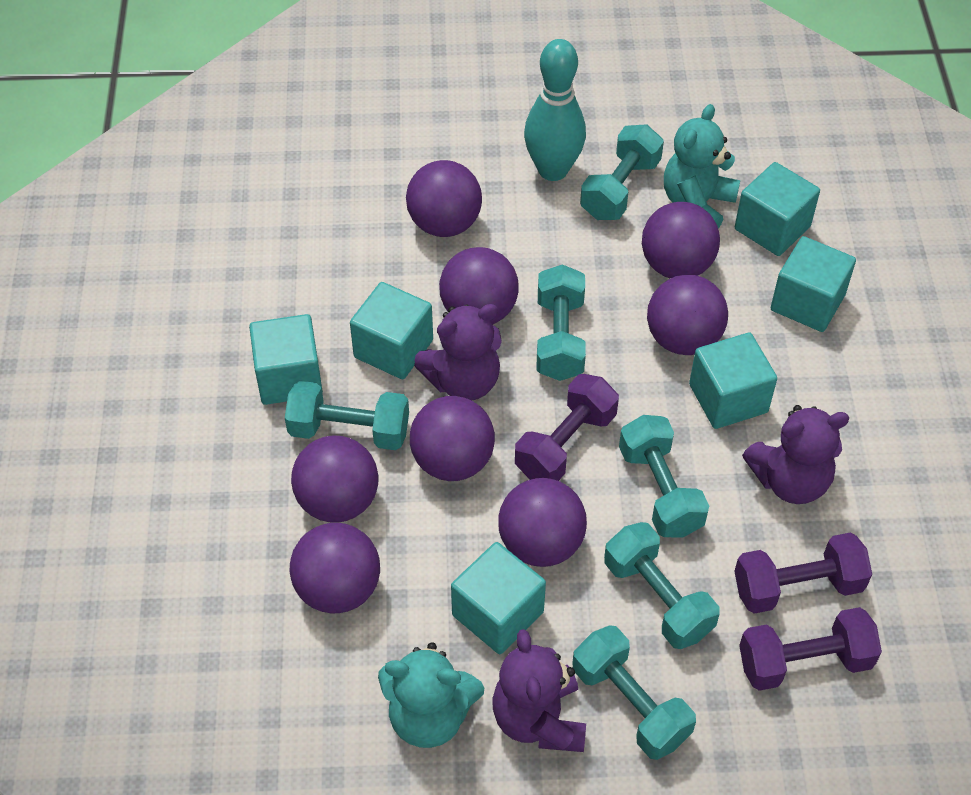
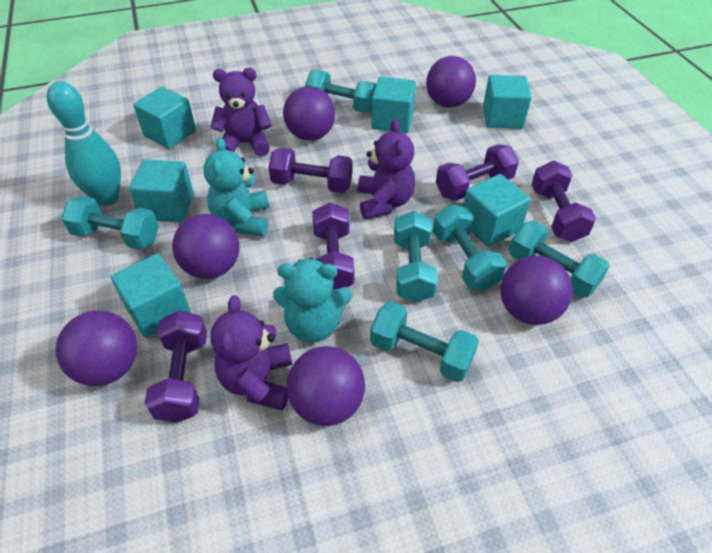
purple ball: 8 -> 6
purple dumbbell: 3 -> 5

